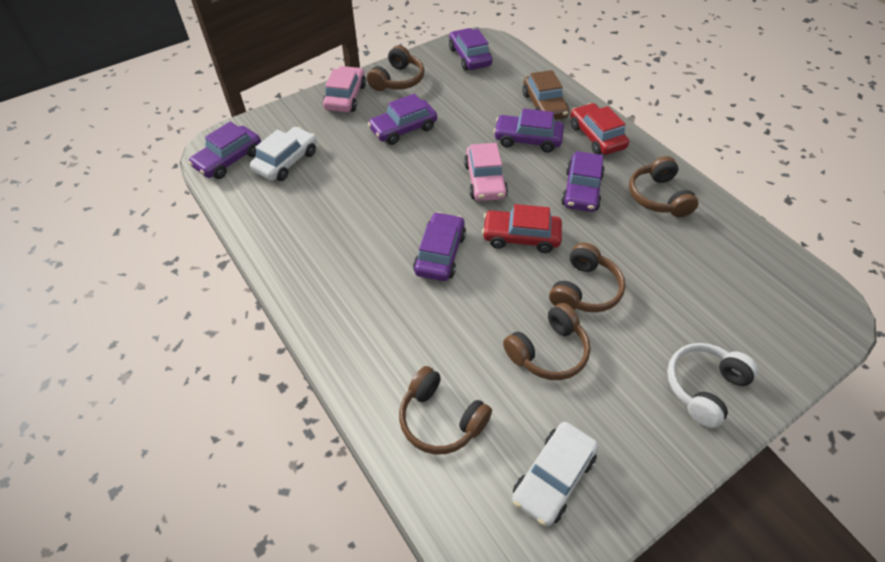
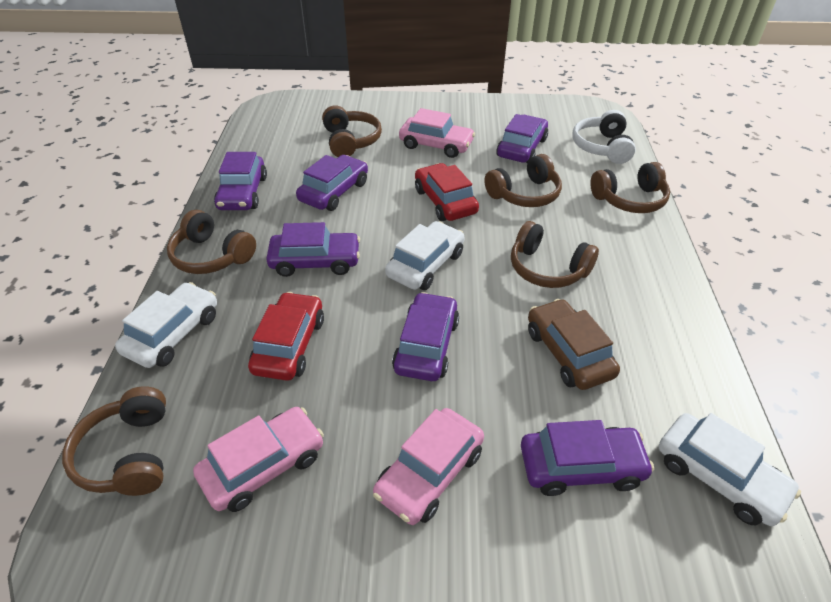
brown headphones: 5 -> 6
pink car: 2 -> 3
white car: 2 -> 3

